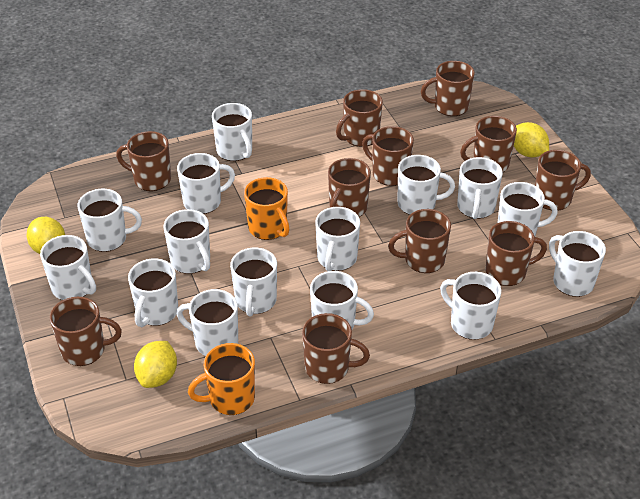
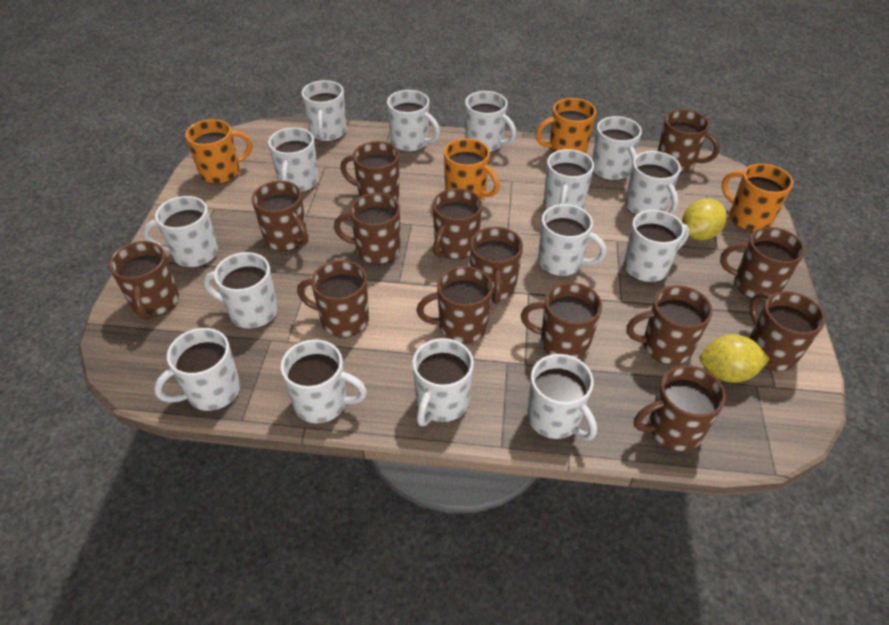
brown mug: 11 -> 14
orange mug: 2 -> 4
yellow lemon: 3 -> 2

